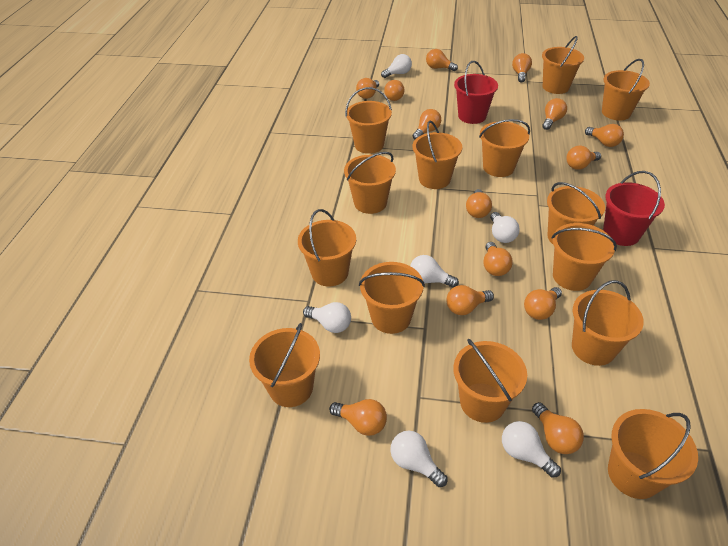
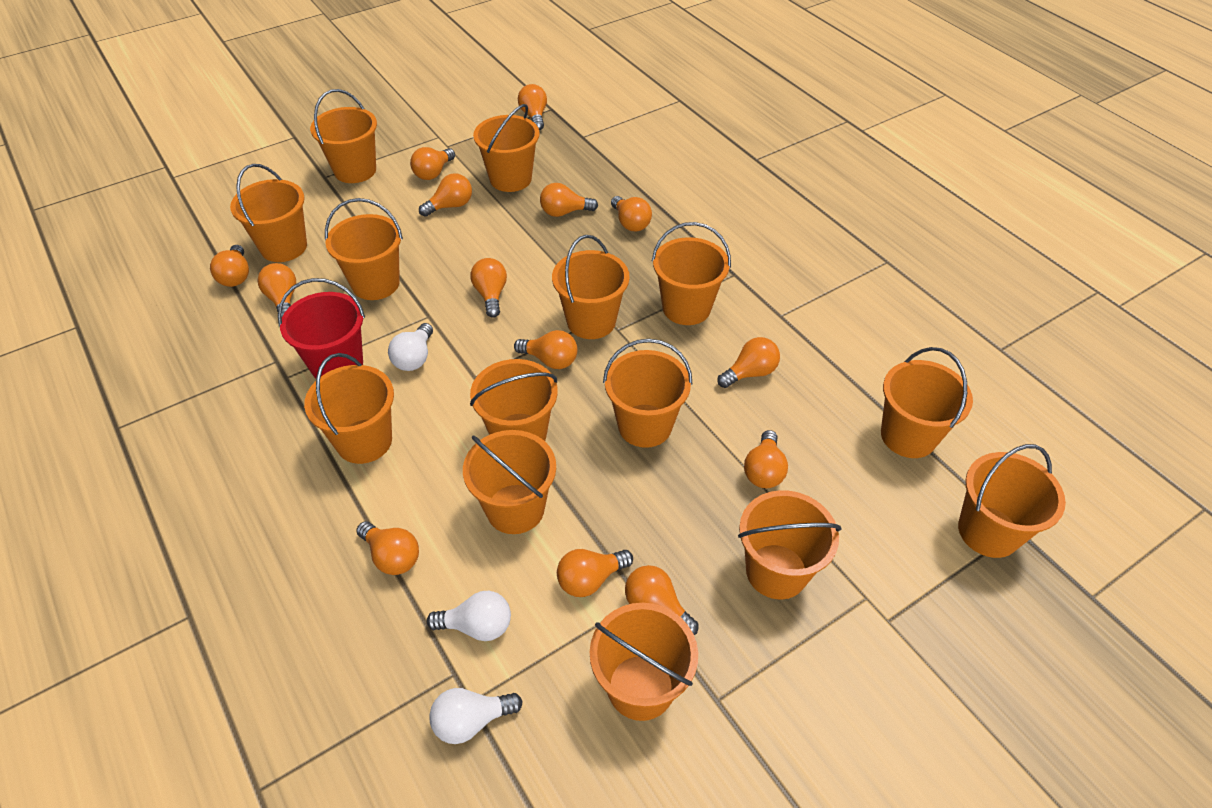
red bucket: 2 -> 1
white light bulb: 6 -> 3

